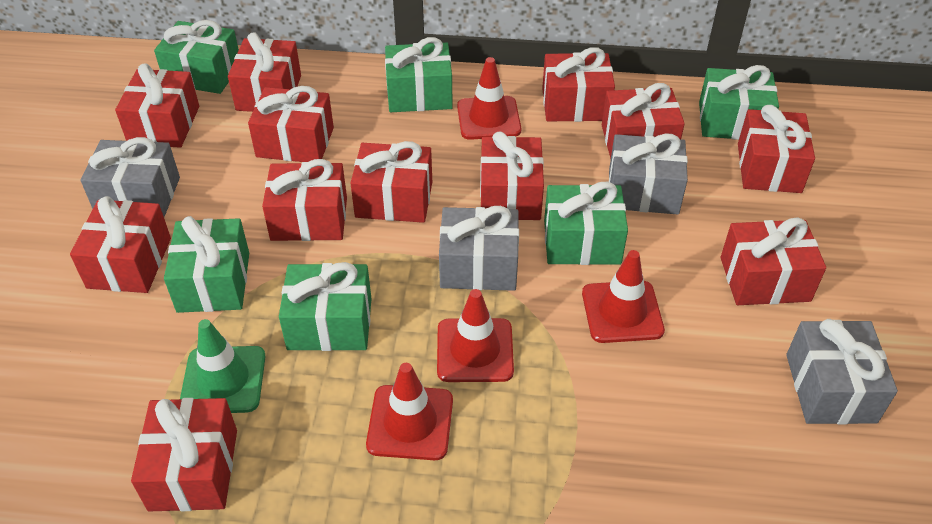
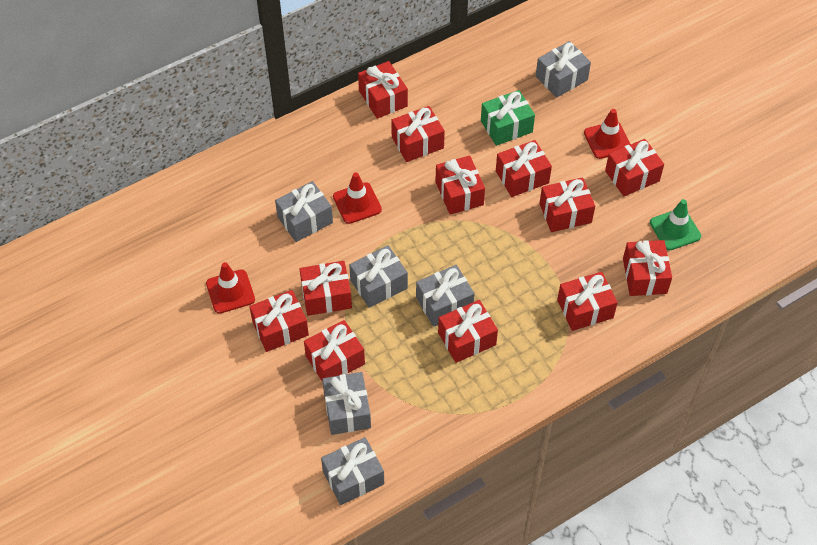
green gift: 6 -> 1
grey gift: 4 -> 6
red traffic cone: 4 -> 3

